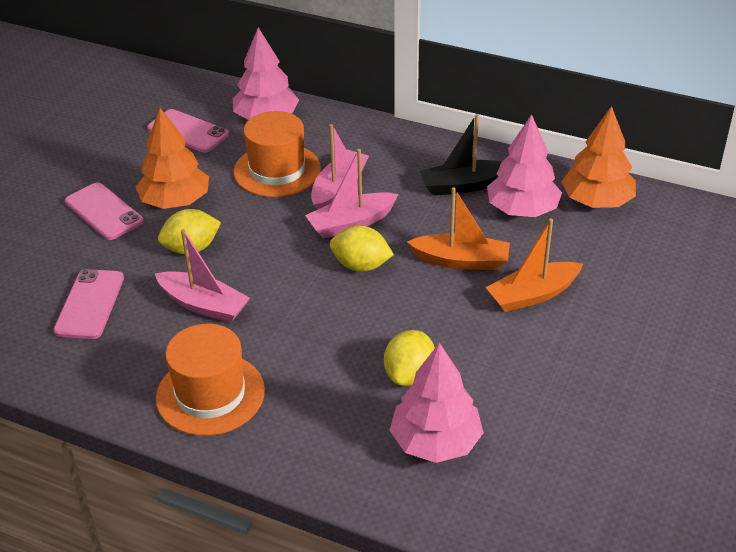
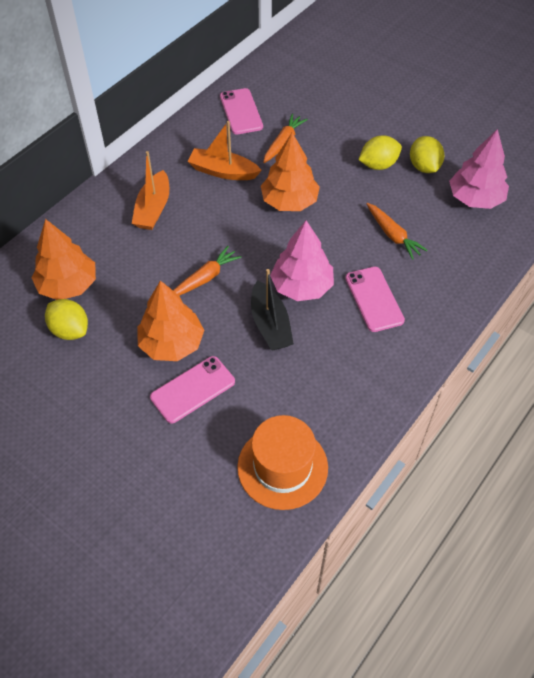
orange carrot: 0 -> 3
orange hat: 2 -> 1
orange tree: 2 -> 3
pink boat: 3 -> 0
pink tree: 3 -> 2

